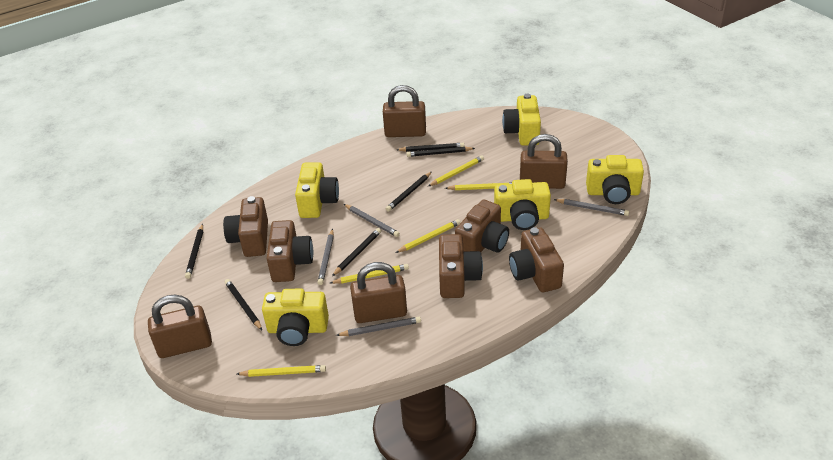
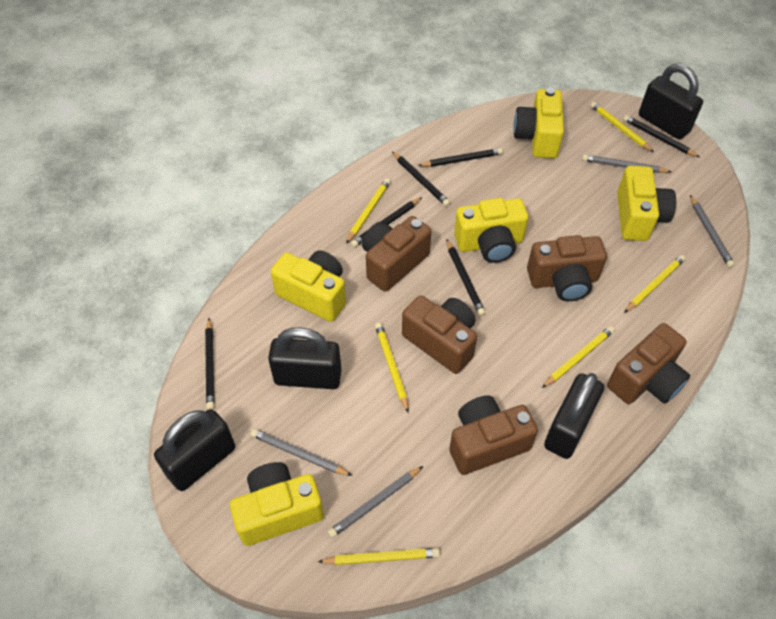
black padlock: 0 -> 4
brown padlock: 4 -> 0
yellow pencil: 5 -> 6

